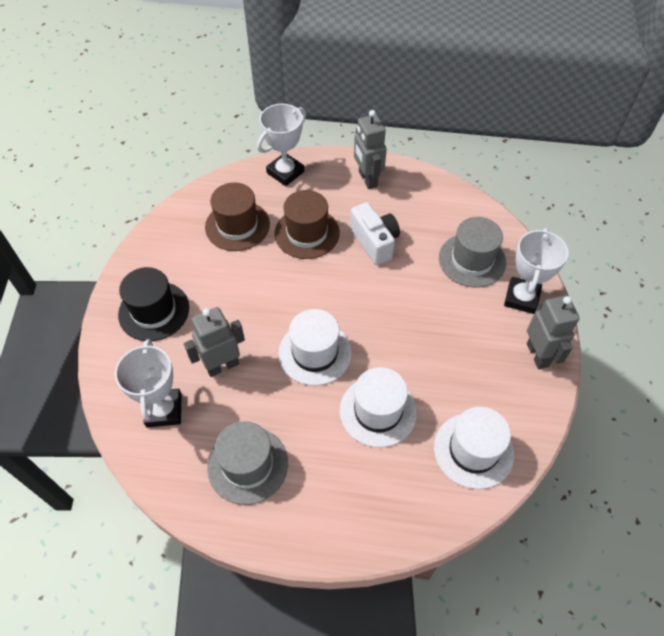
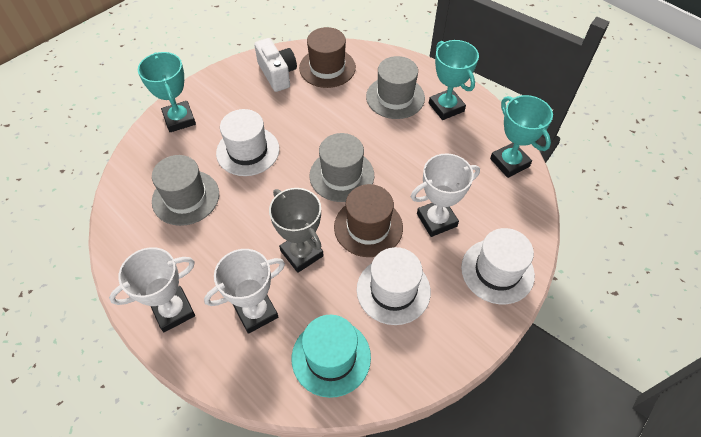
black hat: 1 -> 0
grey hat: 2 -> 3
grey robot: 3 -> 0
grey trophy: 0 -> 1
turquoise hat: 0 -> 1
turquoise trophy: 0 -> 3

